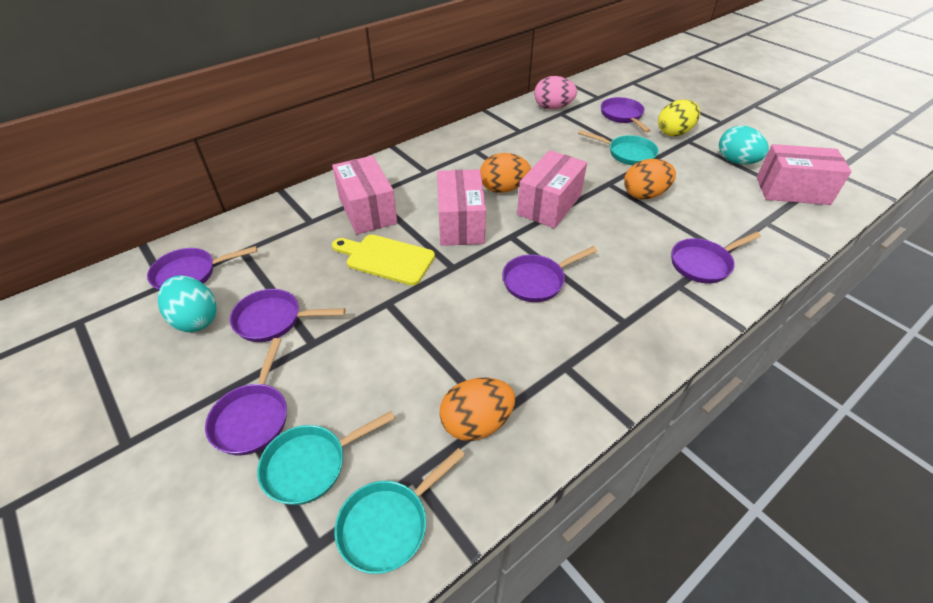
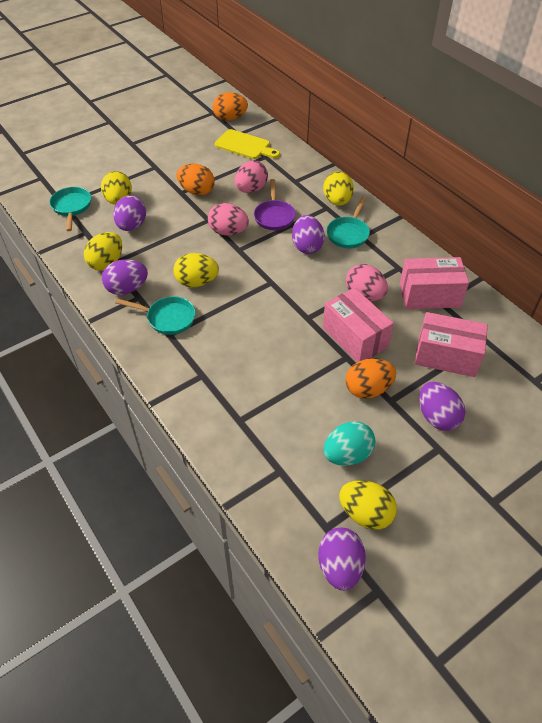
pink box: 4 -> 3
pink egg: 1 -> 3
purple egg: 0 -> 5
purple pan: 6 -> 1
turquoise egg: 2 -> 1
yellow egg: 1 -> 5

